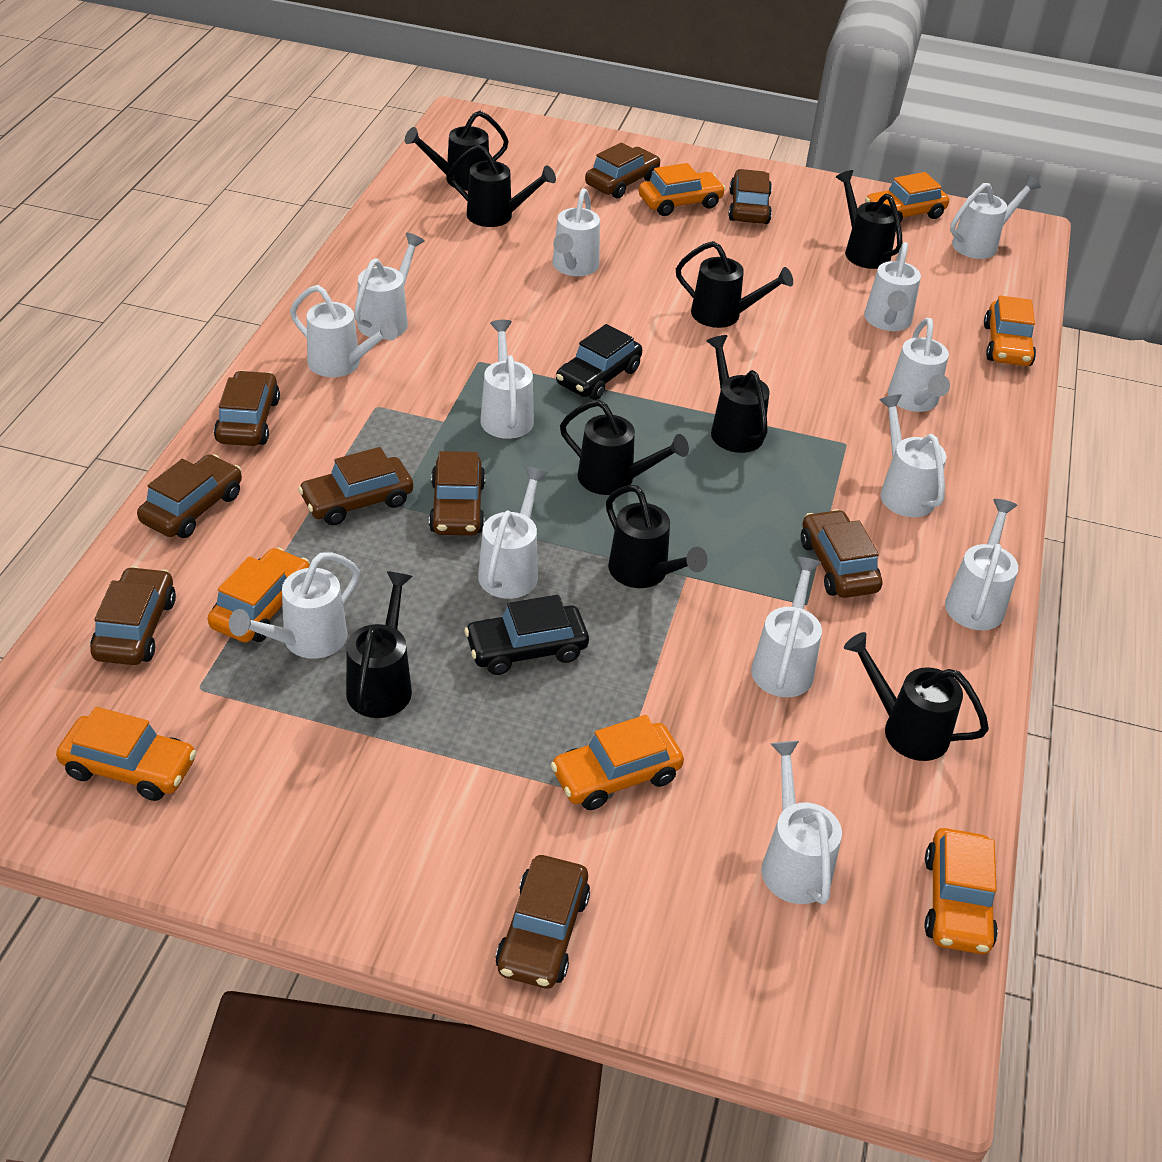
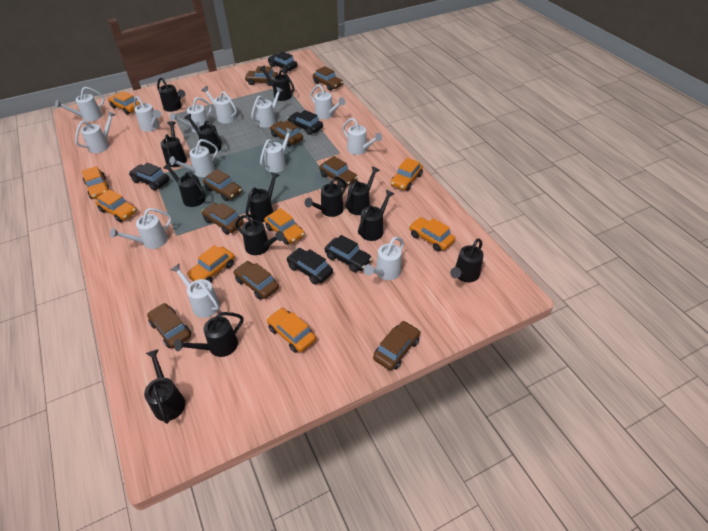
black car: 2 -> 5
black watering can: 9 -> 13
orange car: 7 -> 8

